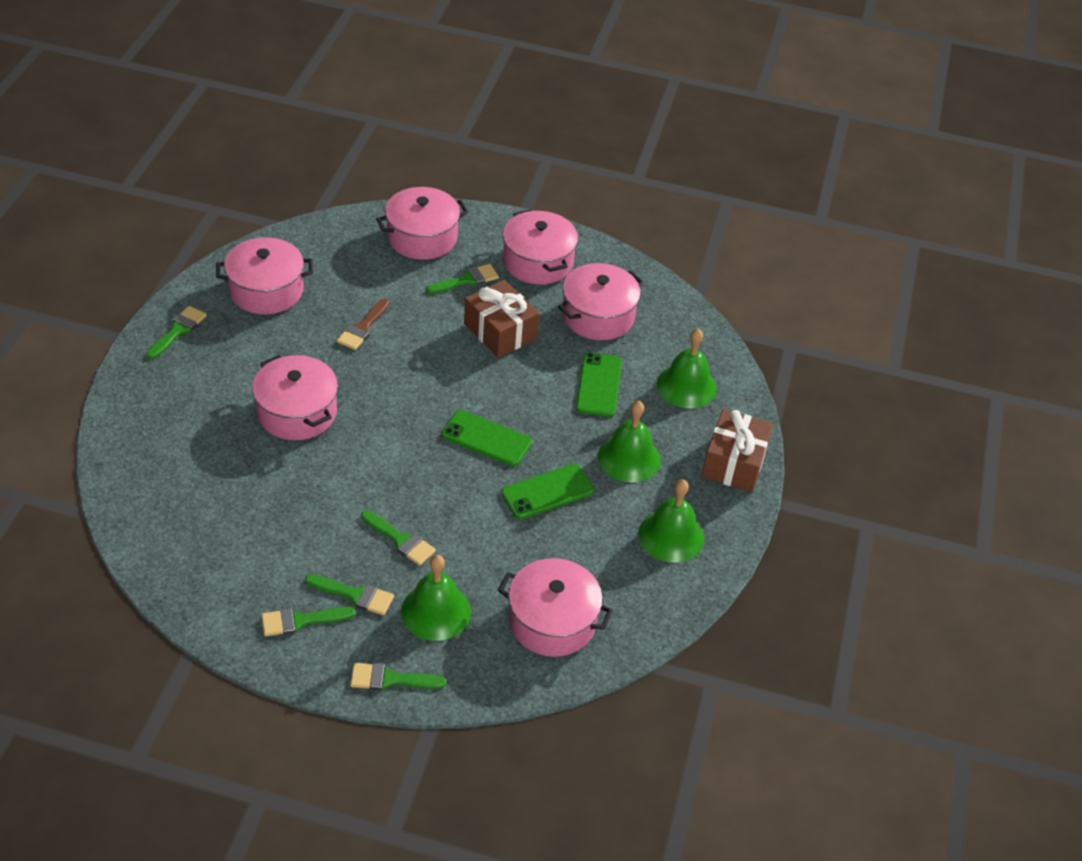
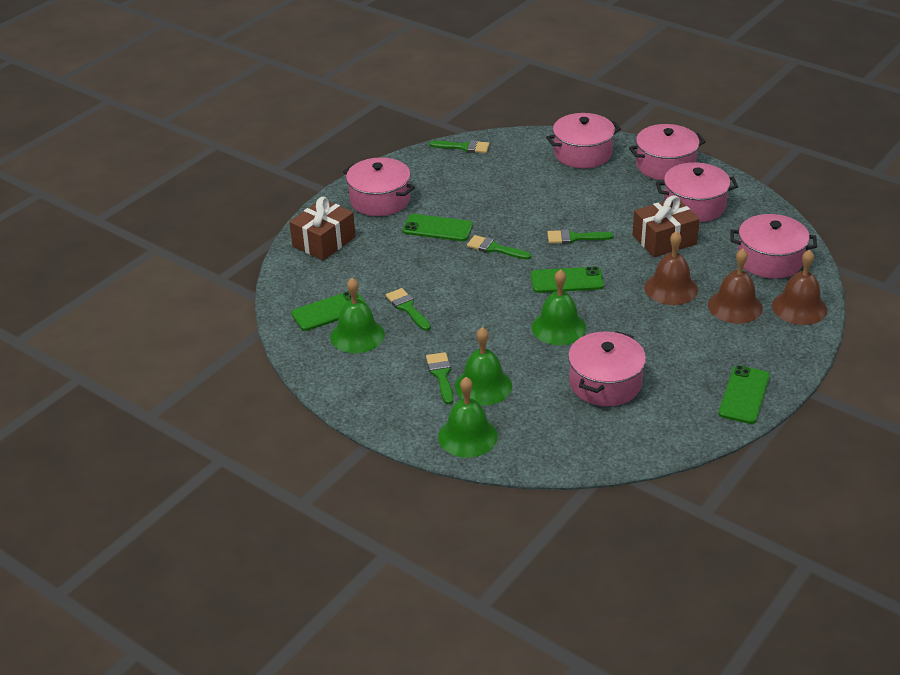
brown bell: 0 -> 3
brown brush: 1 -> 0
green brush: 6 -> 5
green phone: 3 -> 4

